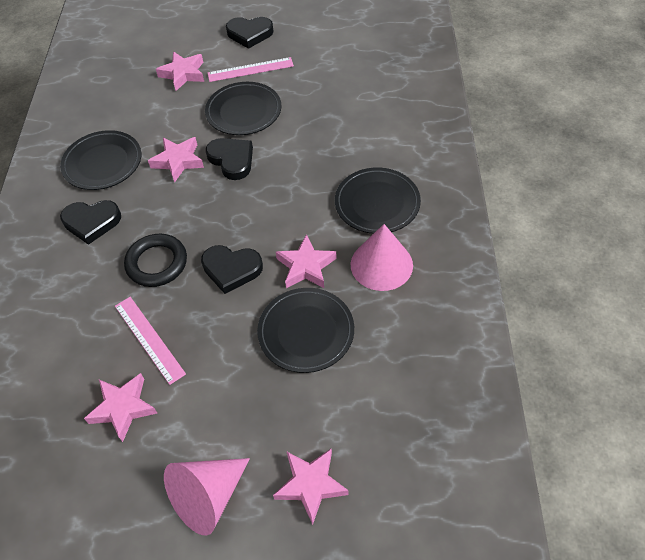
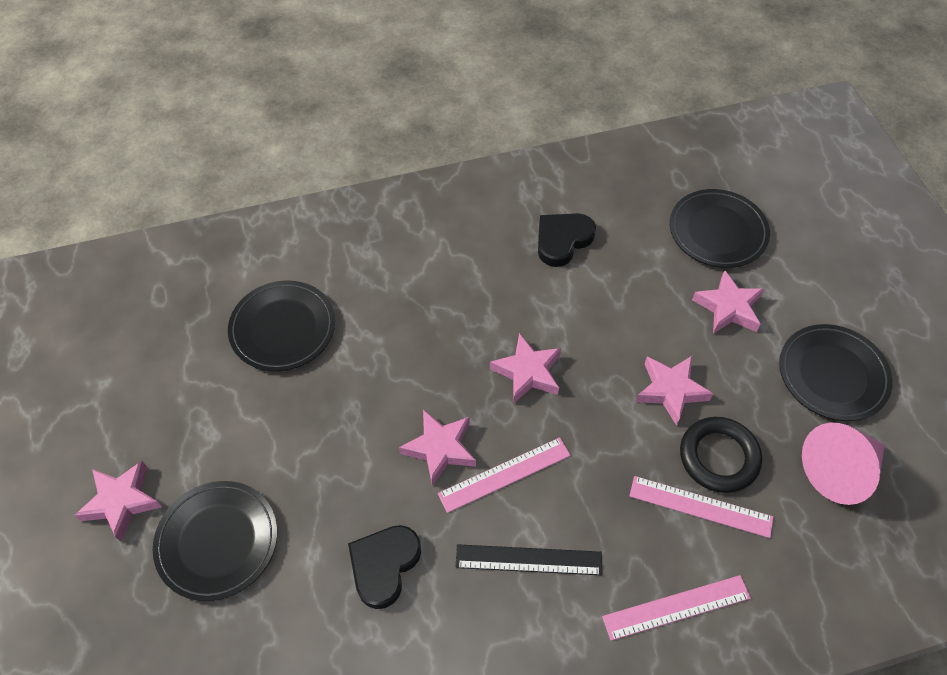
black heart: 4 -> 2
black ruler: 0 -> 1
pink cone: 2 -> 1
pink ruler: 2 -> 3

